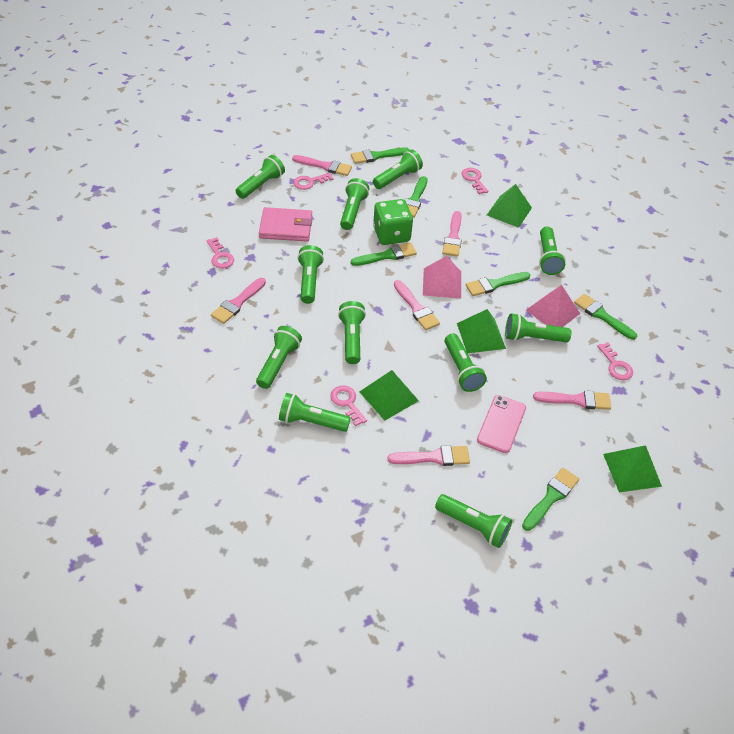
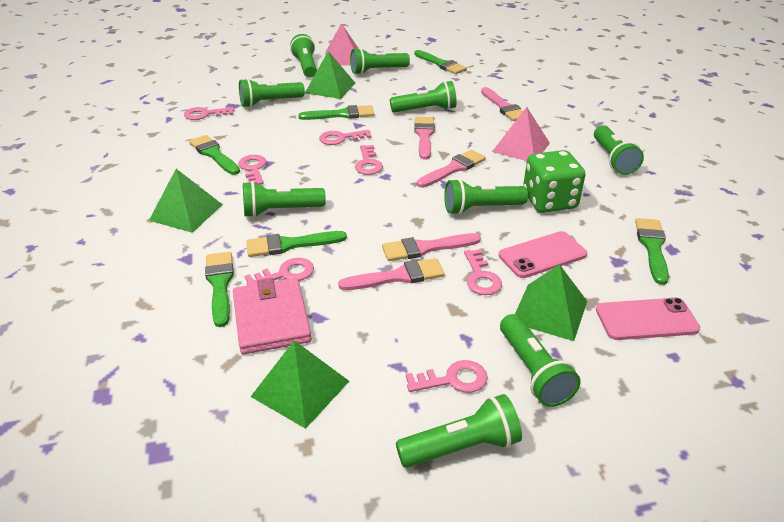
green flashlight: 11 -> 9
pink brush: 6 -> 5
pink key: 5 -> 7
pink phone: 1 -> 2

